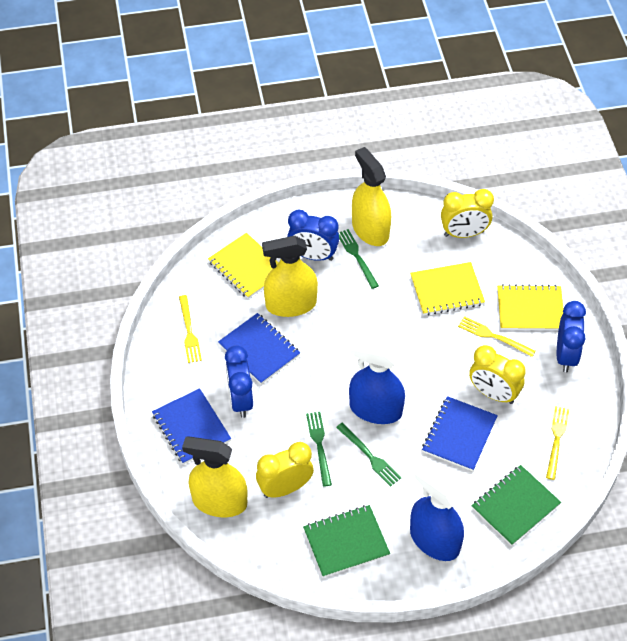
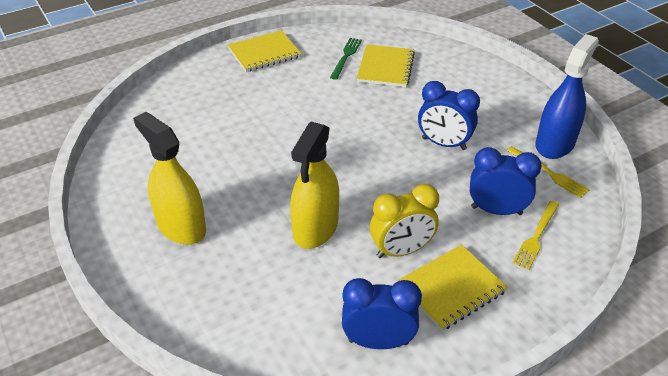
blue notebook: 3 -> 0
blue spray bottle: 2 -> 1
green fork: 3 -> 1
green notebook: 2 -> 0
yellow clock: 3 -> 1
yellow fork: 3 -> 2
yellow spray bottle: 3 -> 2

